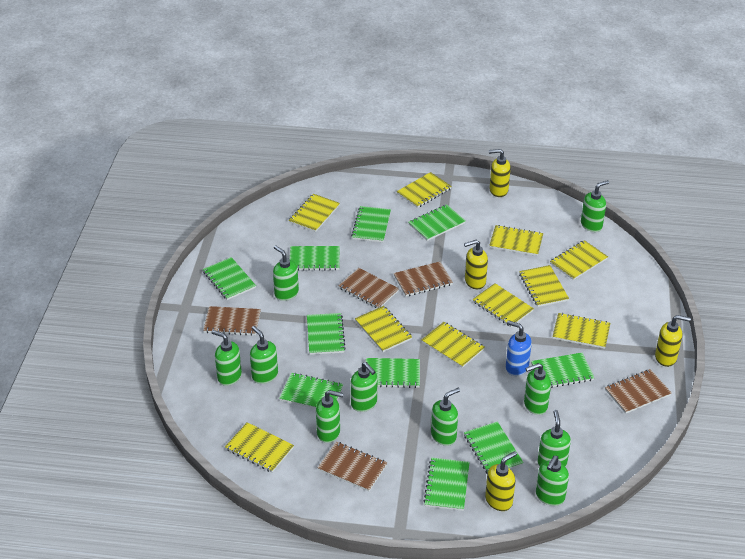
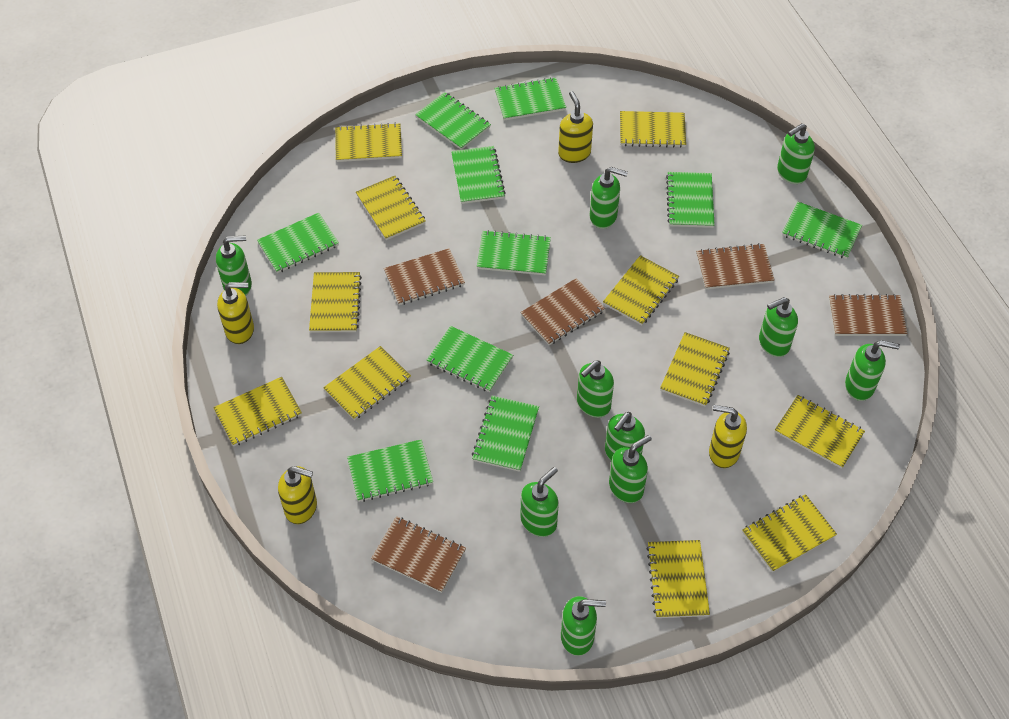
blue soap dispenser: 1 -> 0
yellow notebook: 10 -> 11

